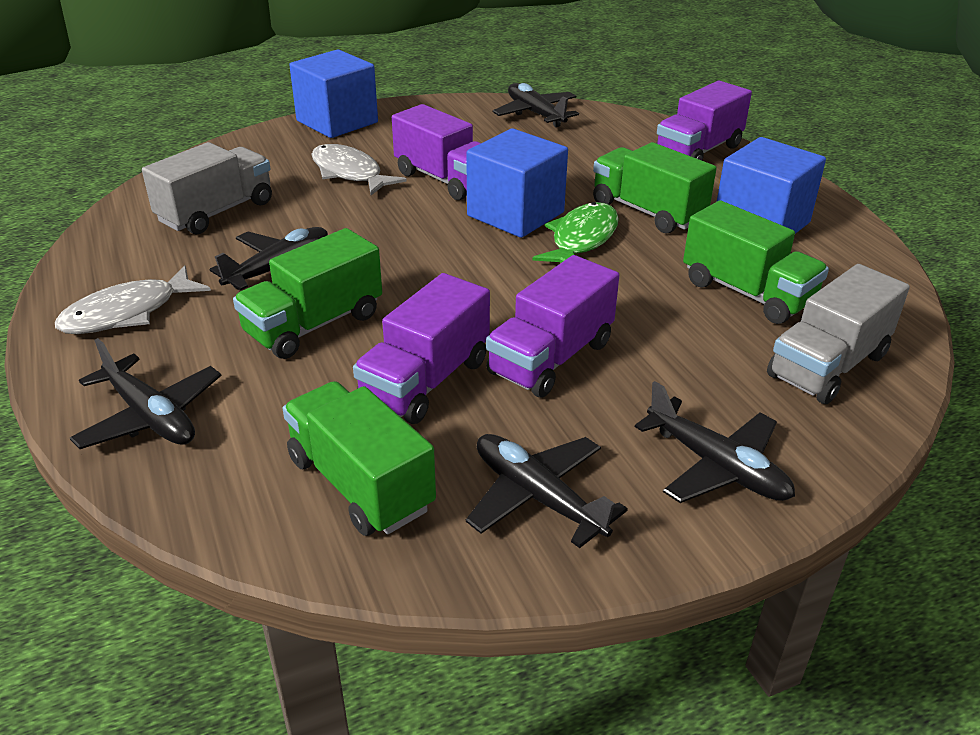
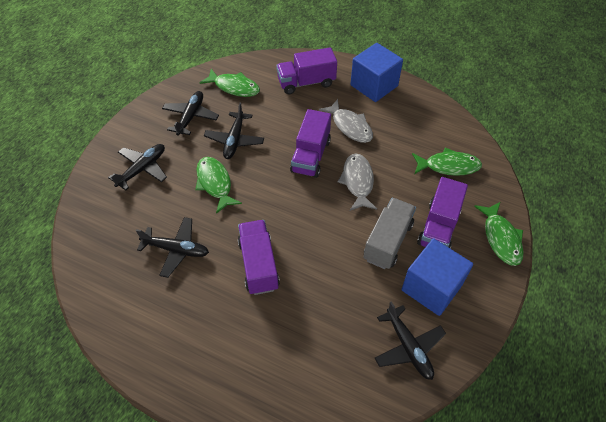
blue cube: 3 -> 2
green fish: 1 -> 4
green truck: 4 -> 0
grey truck: 2 -> 1

